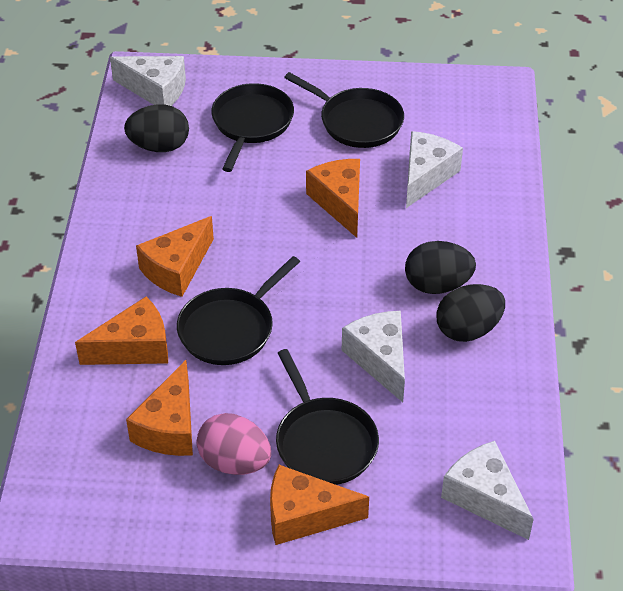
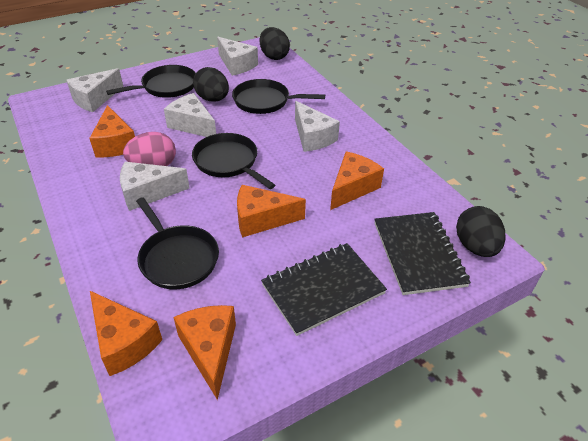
black notebook: 0 -> 2
white cheese: 4 -> 5

